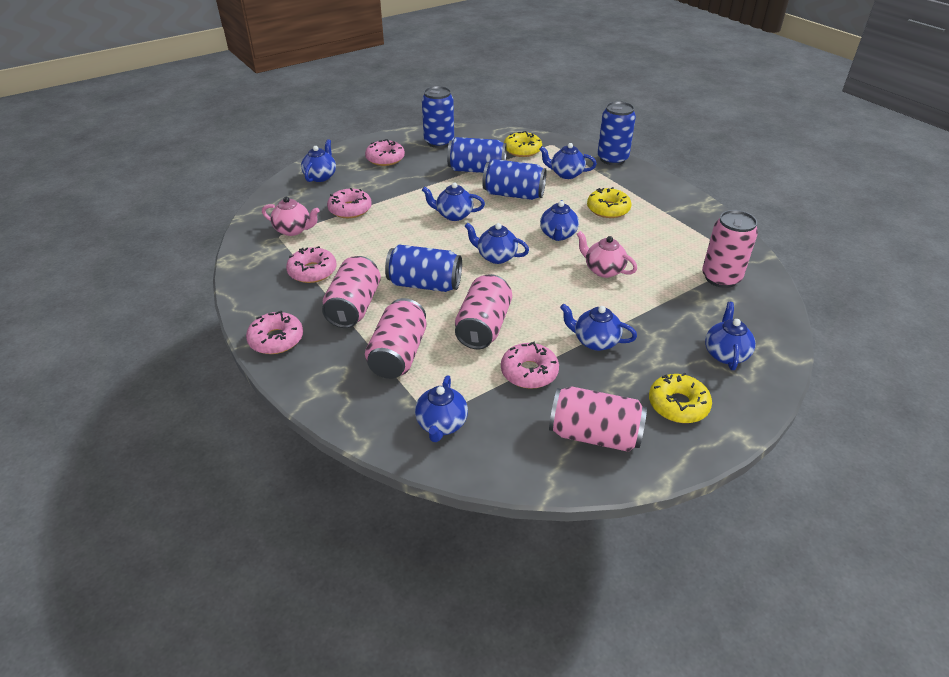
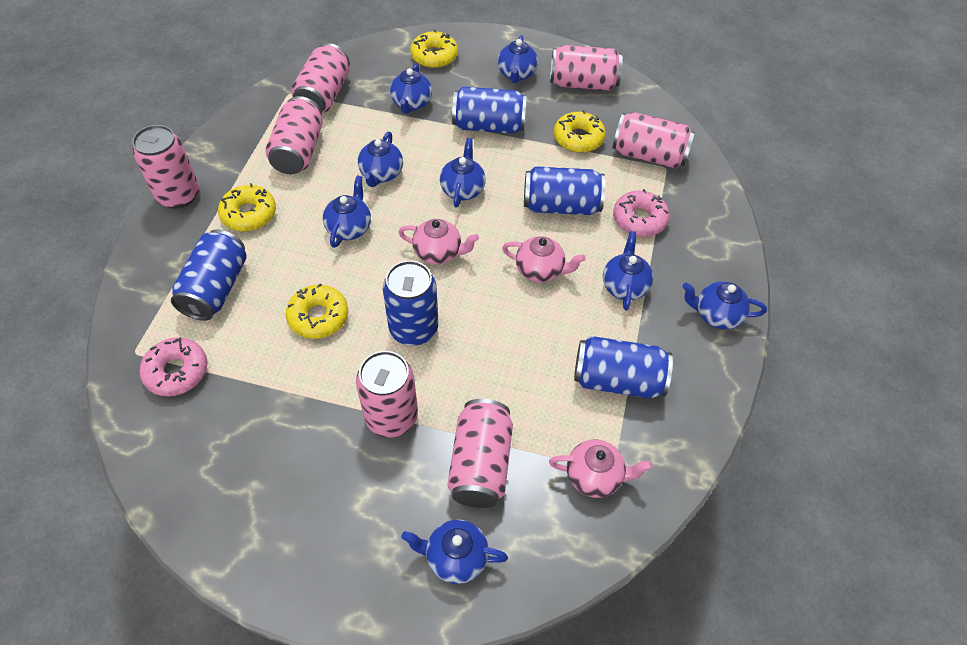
pink can: 5 -> 7
pink donut: 5 -> 2
pink teapot: 2 -> 3
yellow donut: 3 -> 4

